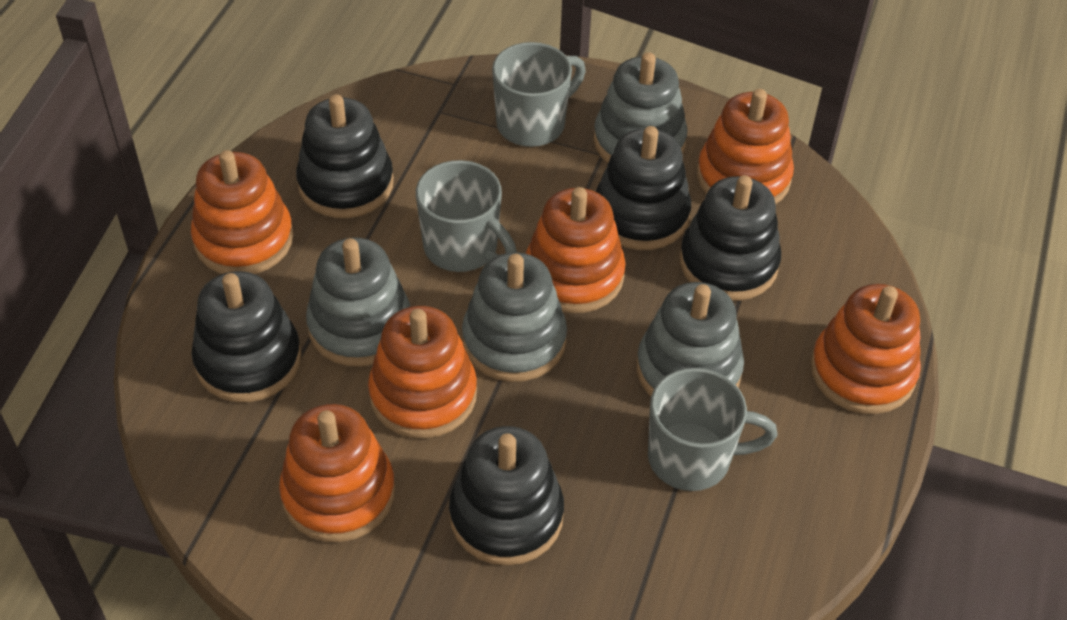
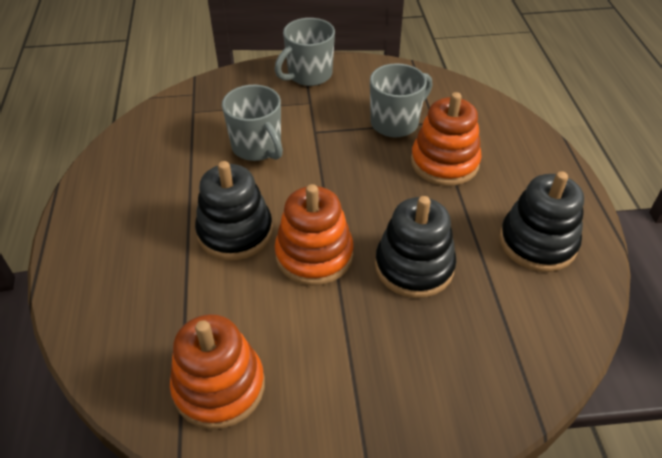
black stacking toy: 5 -> 3
grey stacking toy: 4 -> 0
orange stacking toy: 6 -> 3

